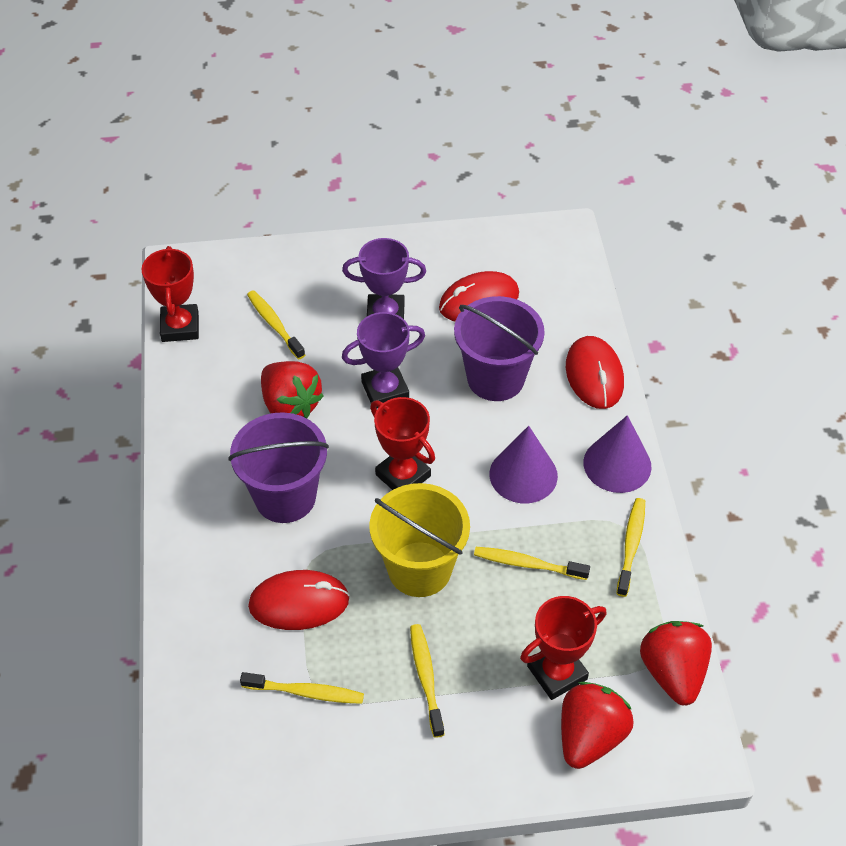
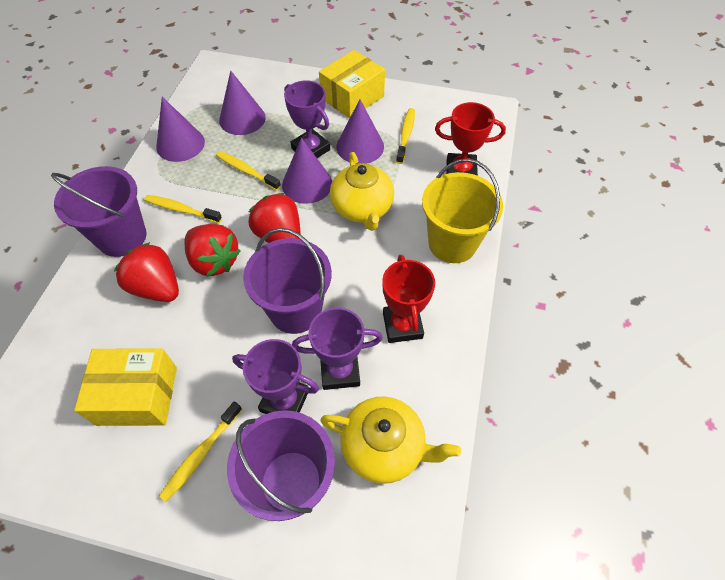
purple bucket: 2 -> 3
purple cone: 2 -> 4
purple trophy: 2 -> 3
red mouse: 3 -> 0
red trophy: 3 -> 2
yellow box: 0 -> 2
yellow teapot: 0 -> 2
yellow toothbrush: 5 -> 4

